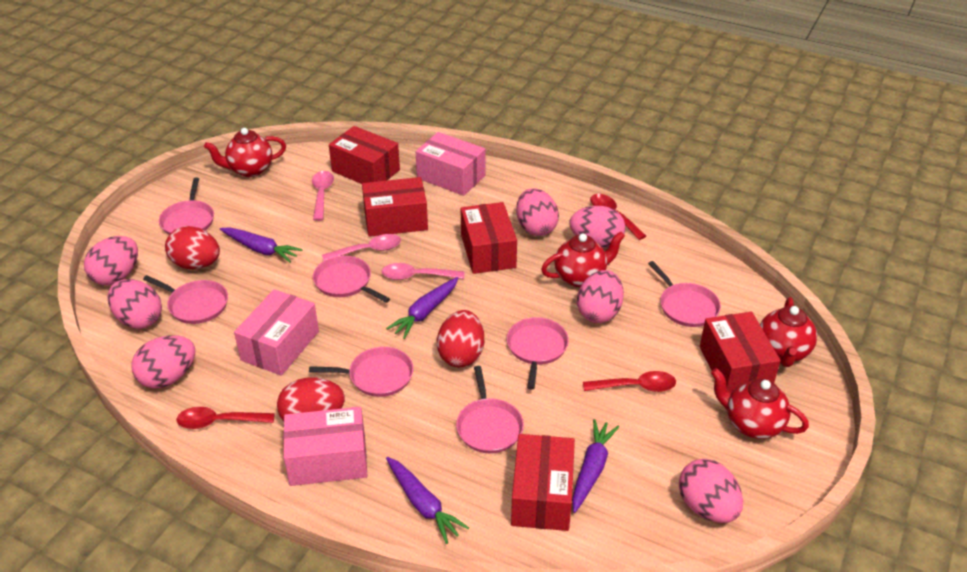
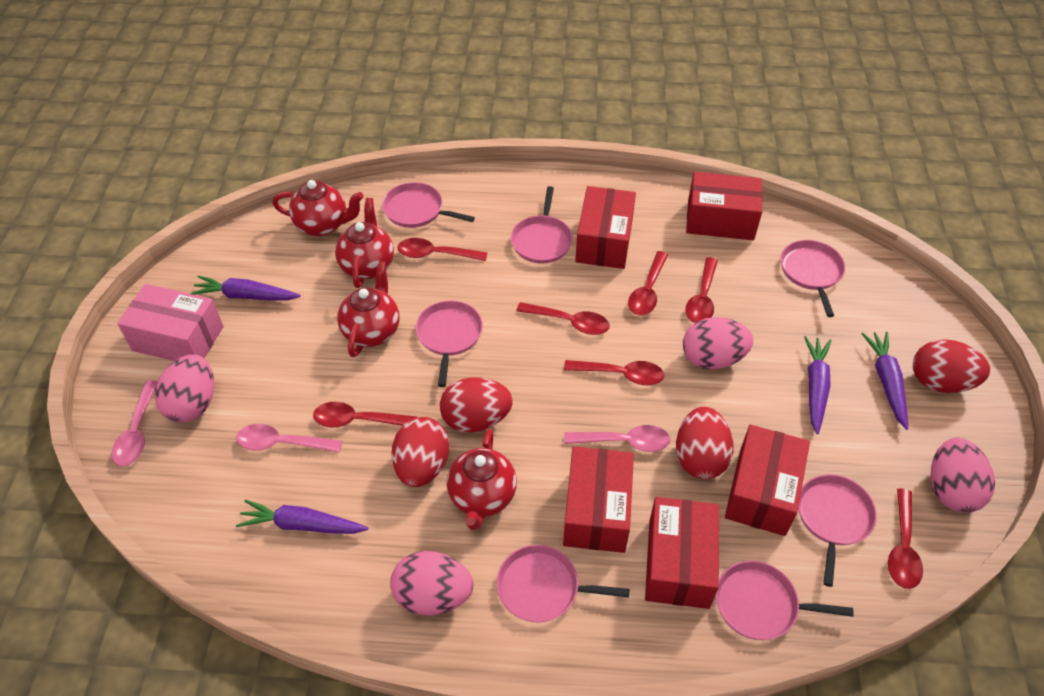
pink box: 3 -> 1
pink egg: 7 -> 4
red egg: 3 -> 4
red spoon: 3 -> 7

